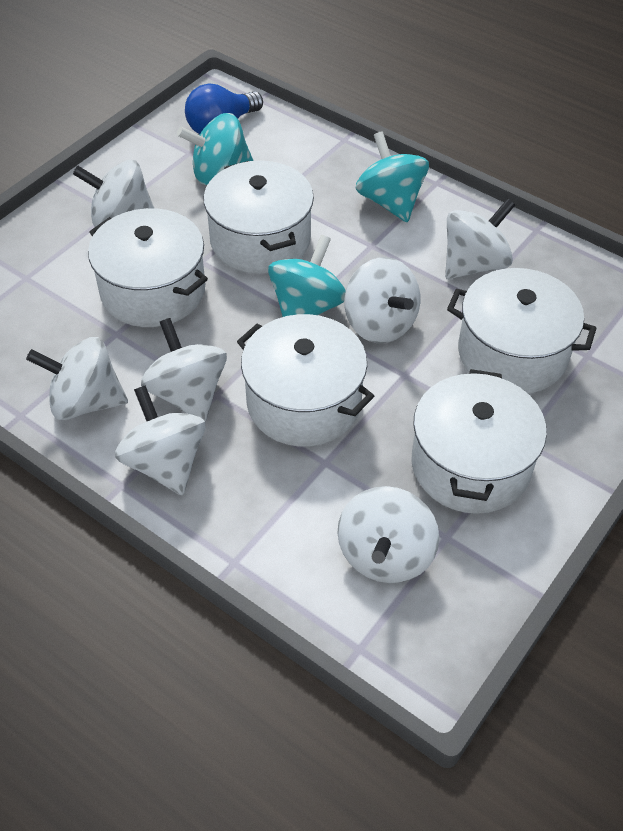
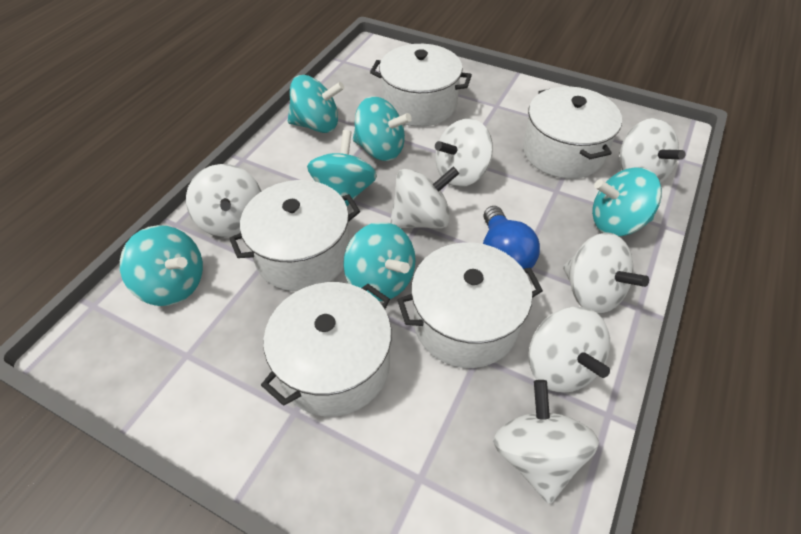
turquoise spinning top: 3 -> 6

